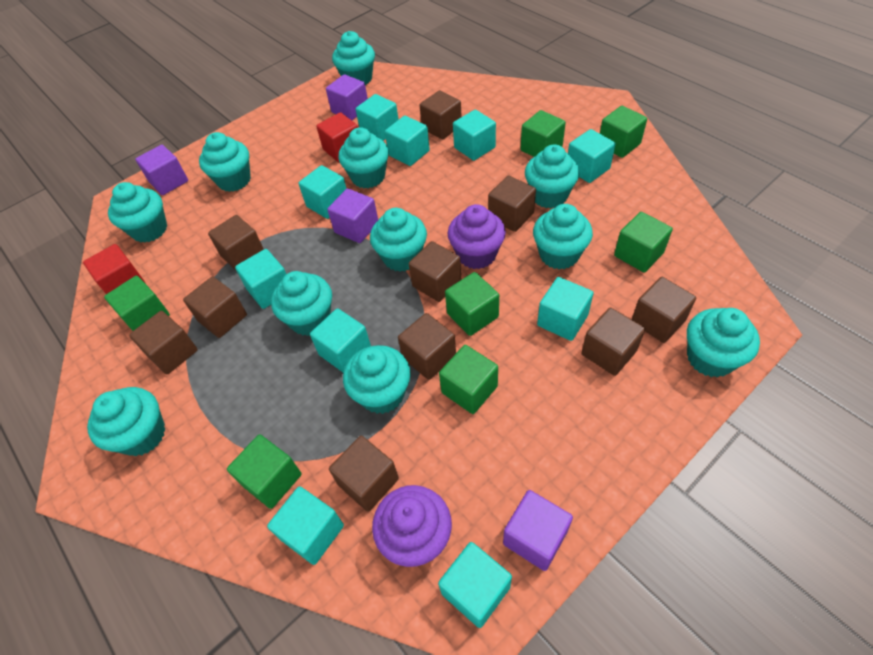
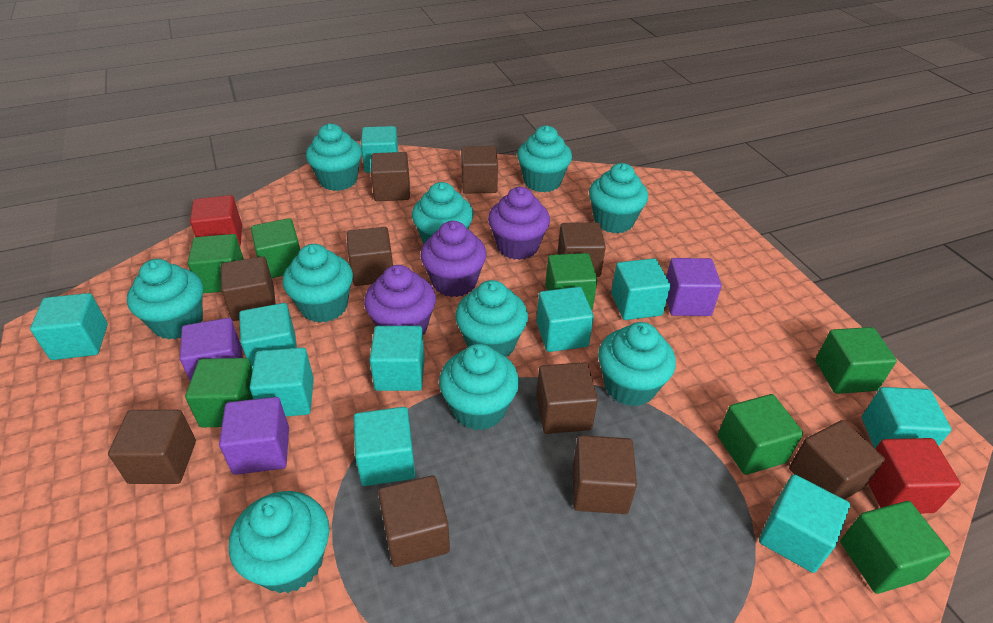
purple cube: 4 -> 3
purple cupcake: 2 -> 3
turquoise cupcake: 11 -> 10

